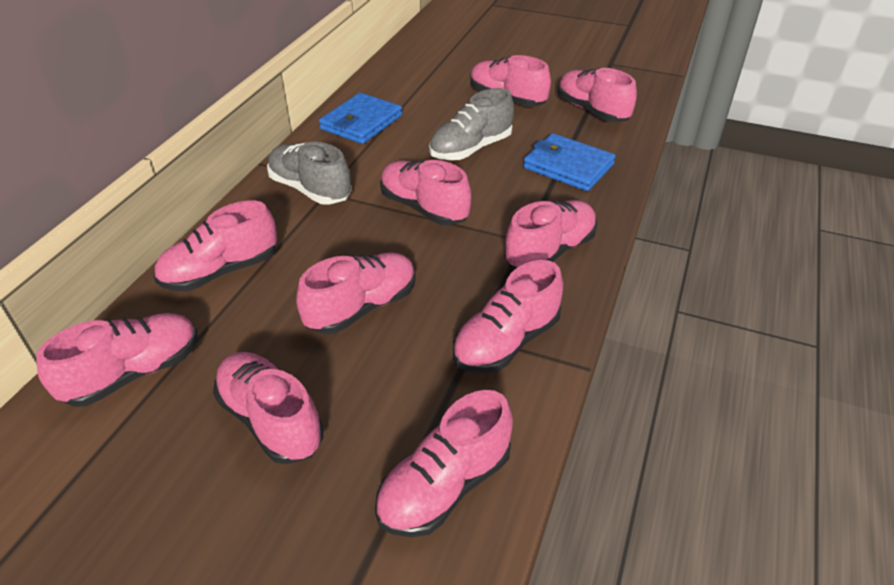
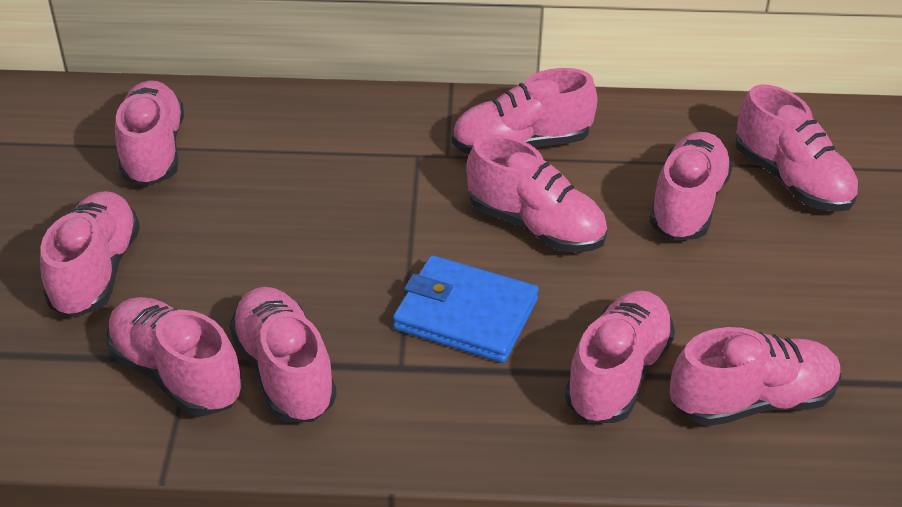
blue wallet: 2 -> 1
grey shoe: 2 -> 0

